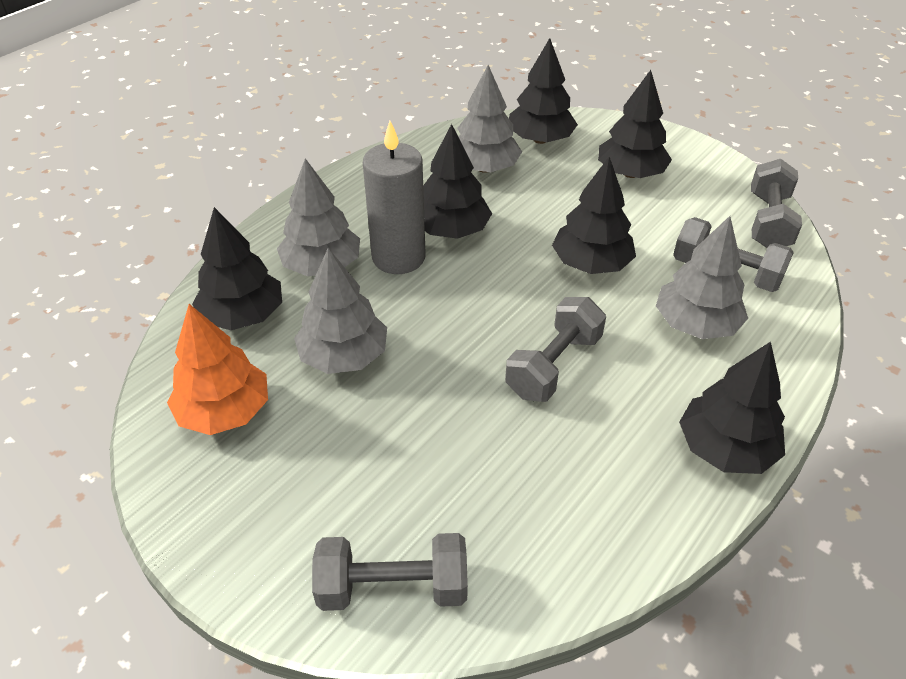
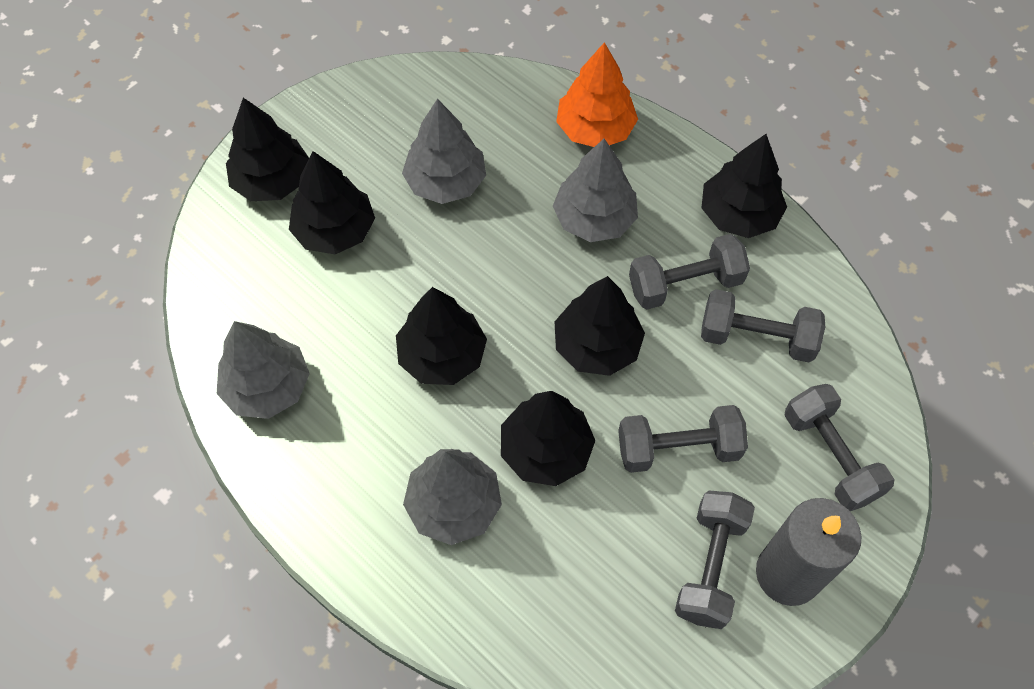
grey dumbbell: 4 -> 5

